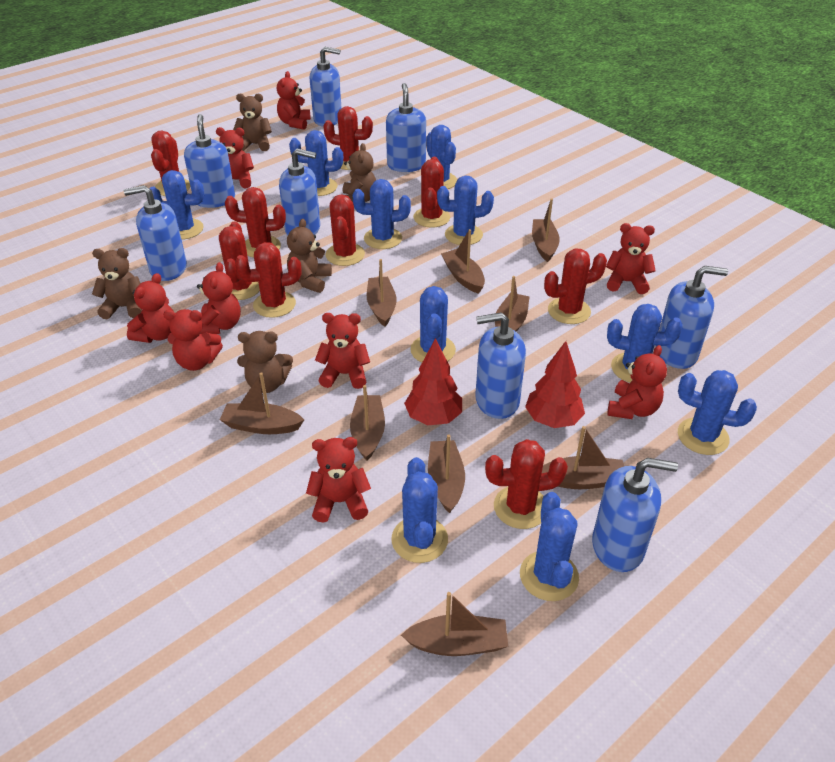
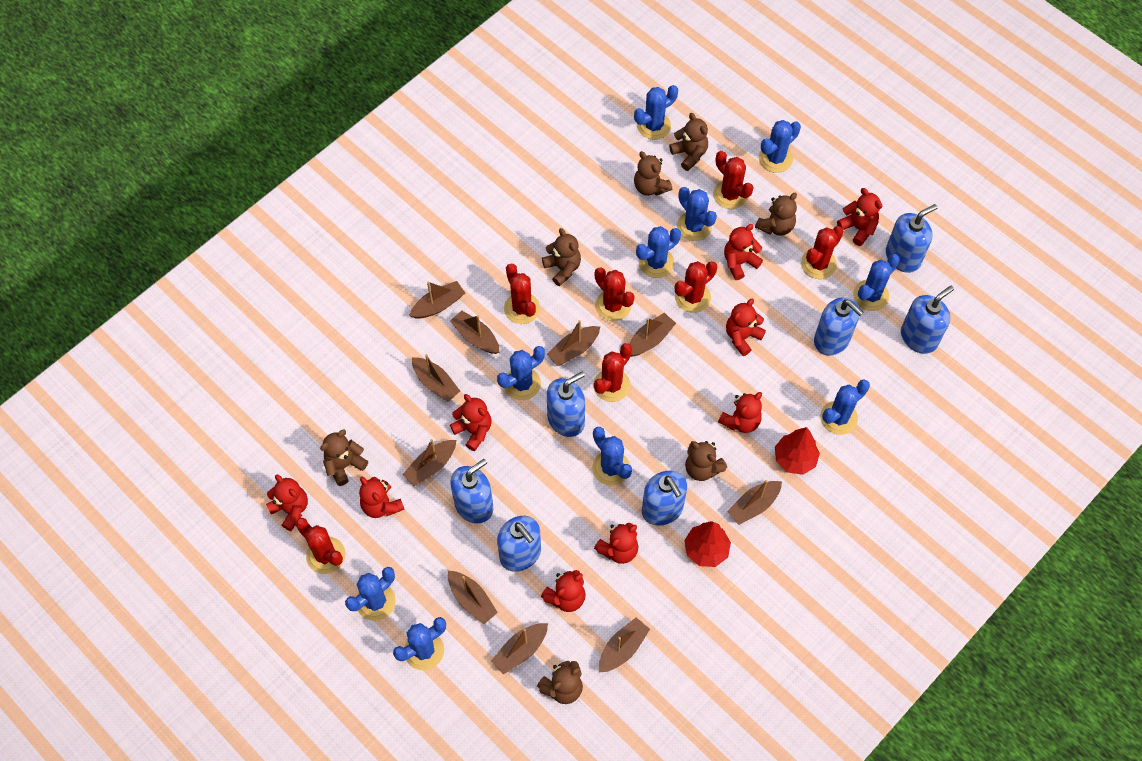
blue soap dispenser: 8 -> 7
brown boat: 9 -> 10
brown teddy bear: 5 -> 7
red cactus: 9 -> 7

